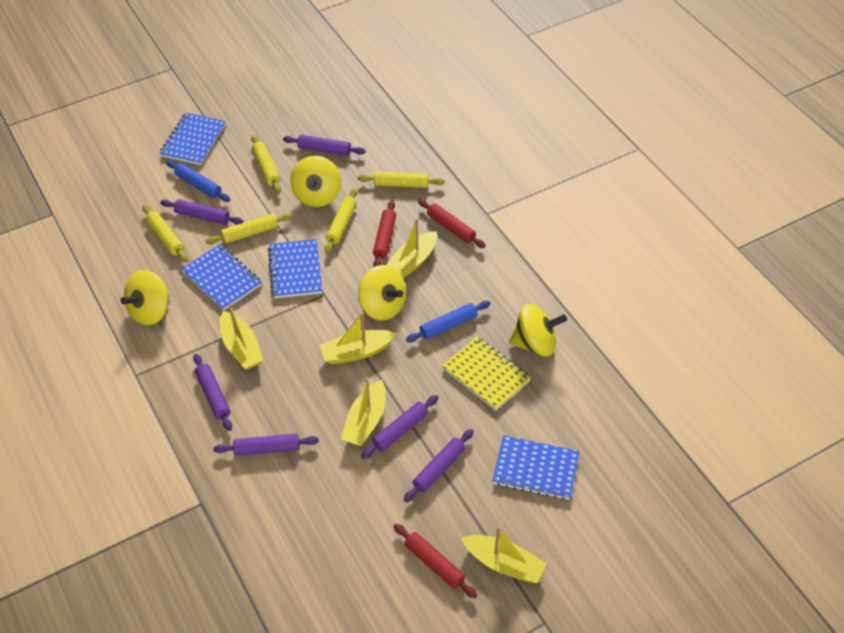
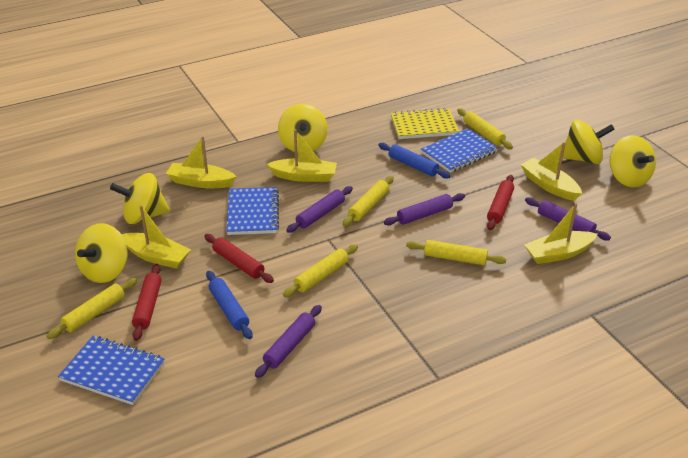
blue notebook: 4 -> 3
purple rolling pin: 6 -> 4
yellow spinning top: 4 -> 5

